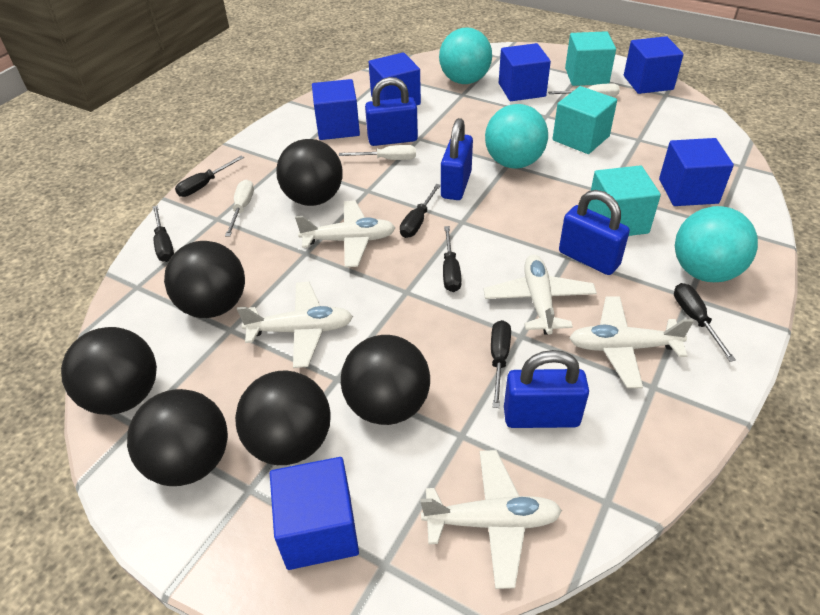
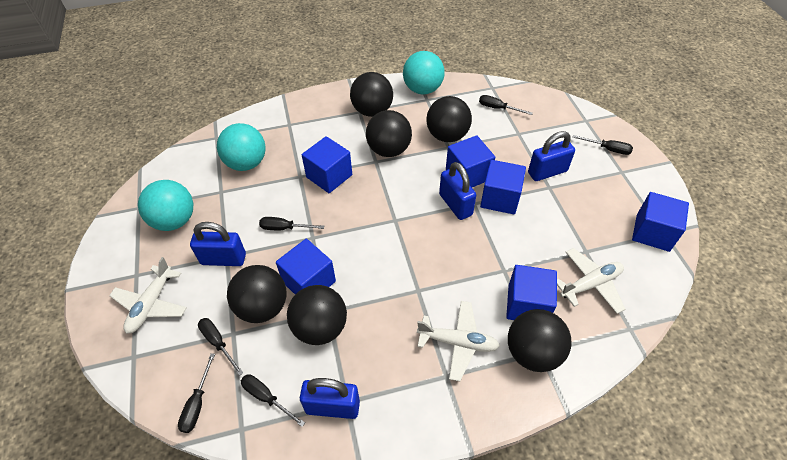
turquoise cube: 3 -> 0
white plane: 5 -> 3
white screwdriver: 3 -> 0

